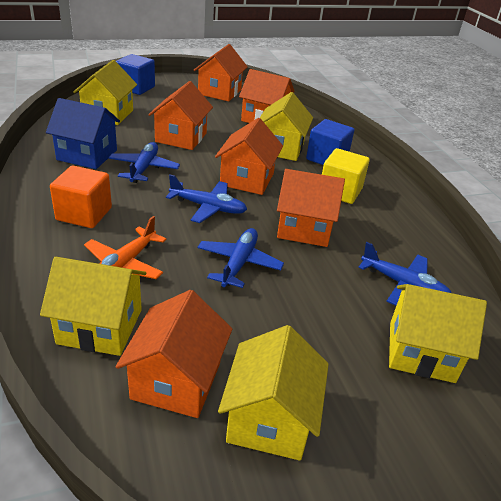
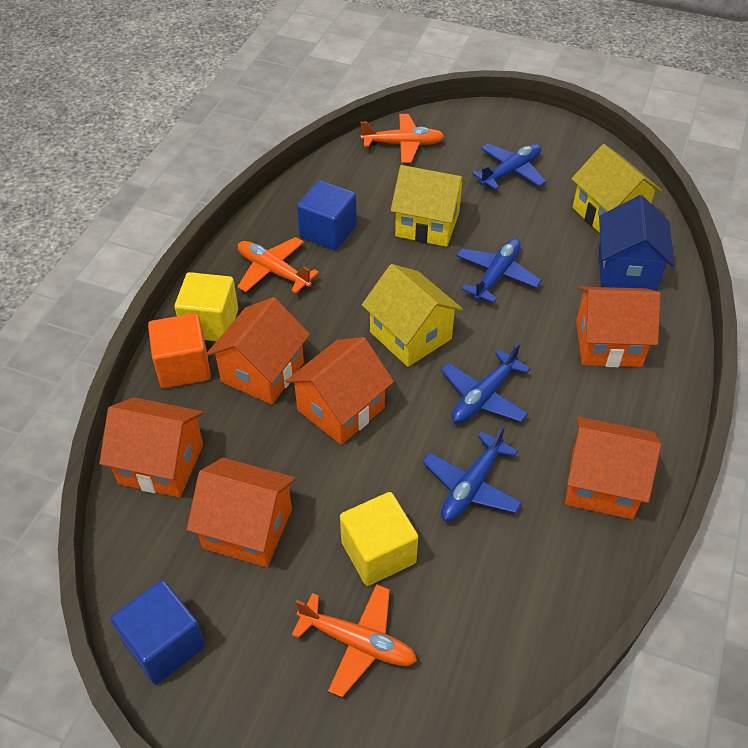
orange plane: 1 -> 3
yellow cube: 1 -> 2
yellow house: 5 -> 3

